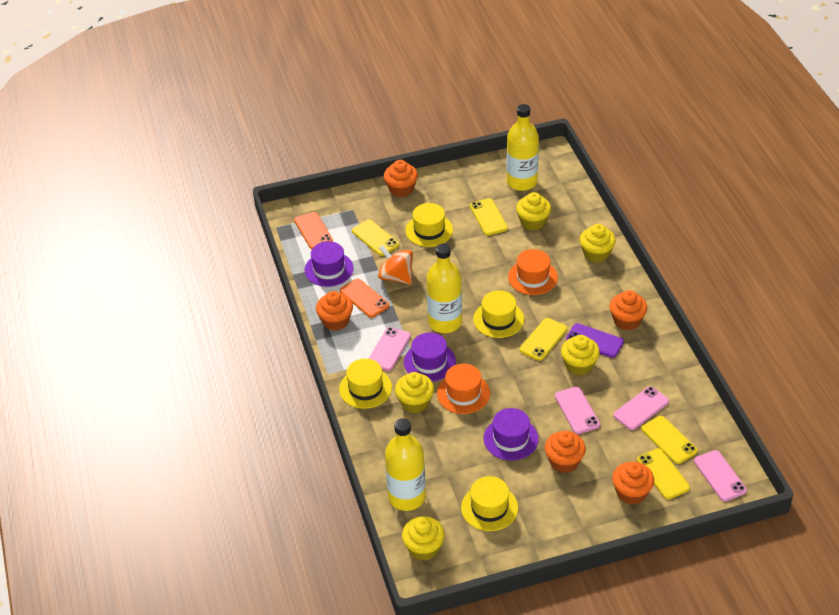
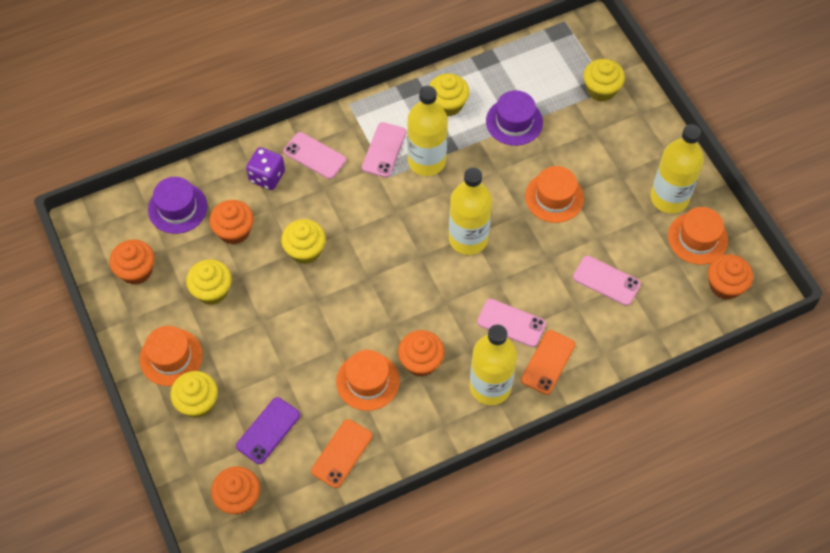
orange hat: 2 -> 4
orange spinning top: 1 -> 0
purple dice: 0 -> 1
purple hat: 3 -> 2
yellow bottle: 3 -> 4
yellow hat: 4 -> 0
yellow phone: 5 -> 0

